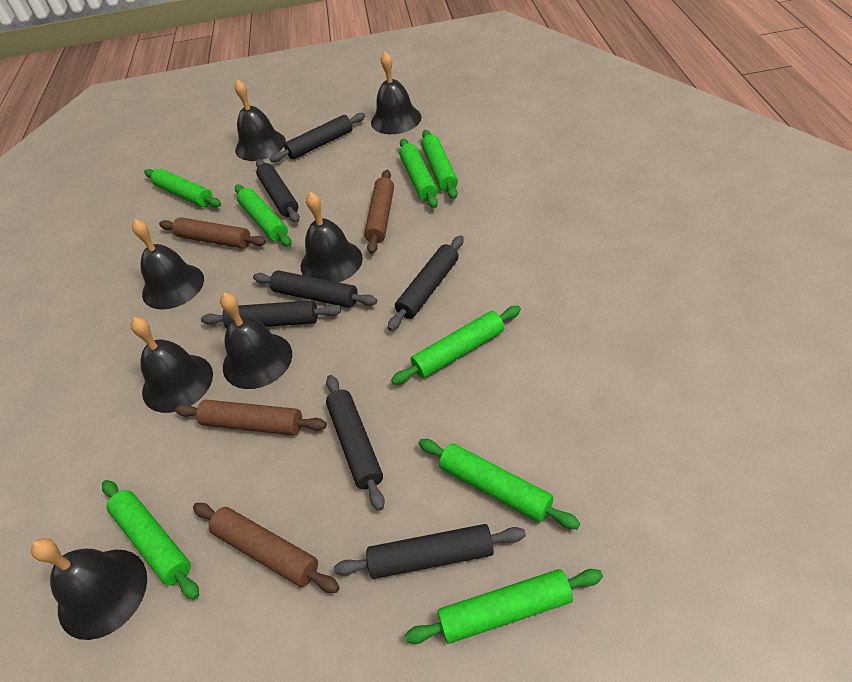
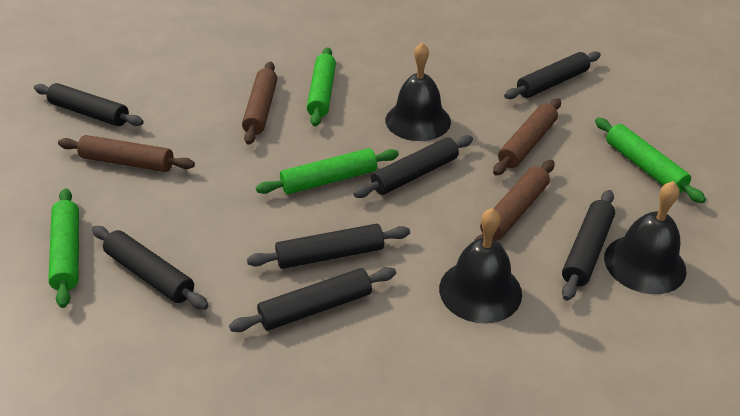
black bell: 7 -> 3
green rolling pin: 8 -> 4

